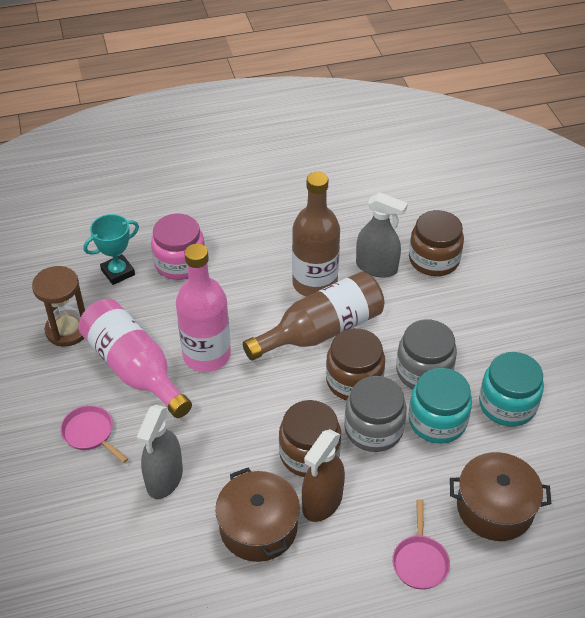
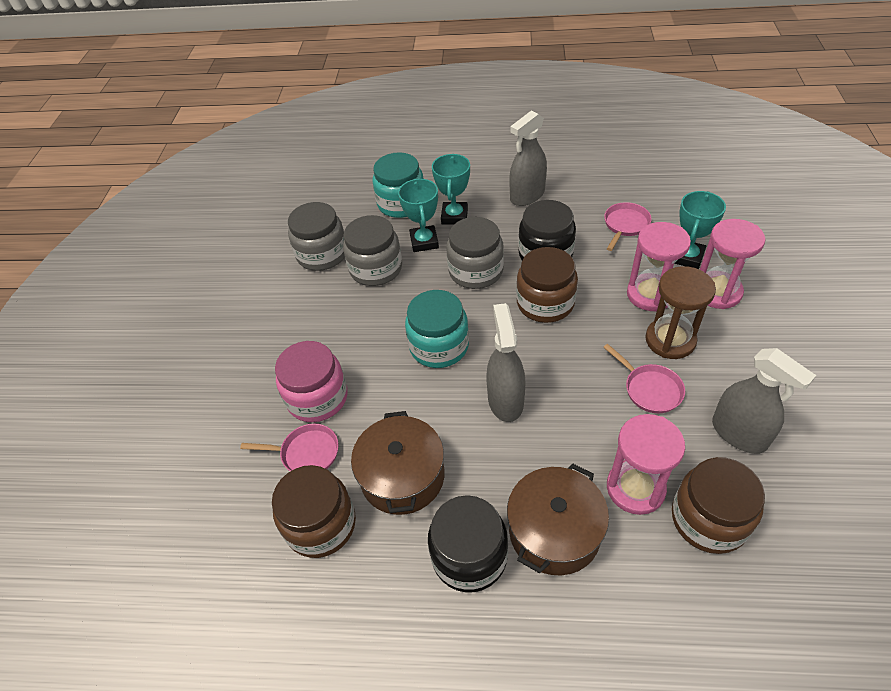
black jar: 0 -> 2
brown bottle: 2 -> 0
brown spray bottle: 1 -> 0
grey jar: 2 -> 3
grey spray bottle: 2 -> 3
pink bottle: 2 -> 0
pink hourglass: 0 -> 3
pink pan: 2 -> 3
turquoise trophy: 1 -> 3

